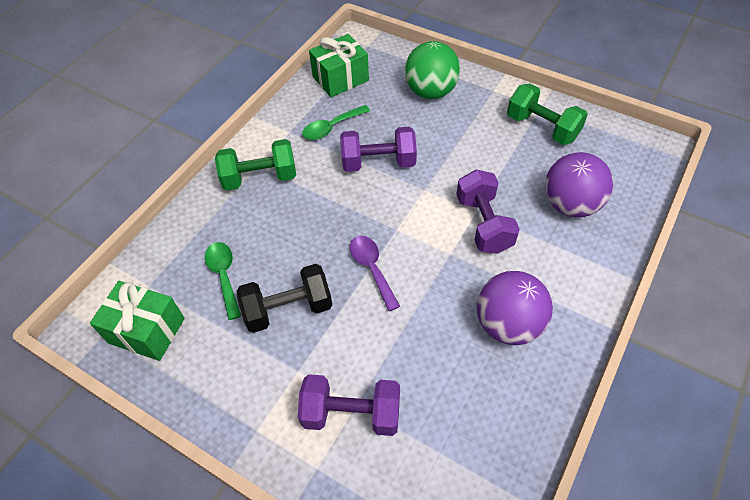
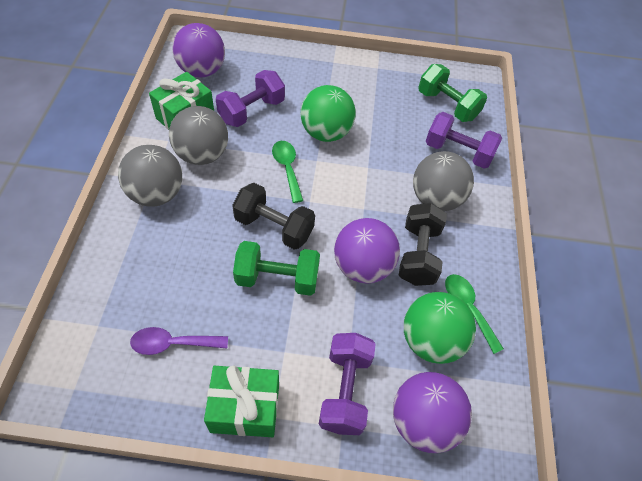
black dumbbell: 1 -> 2
green ball: 1 -> 2
grey ball: 0 -> 3
purple ball: 2 -> 3

